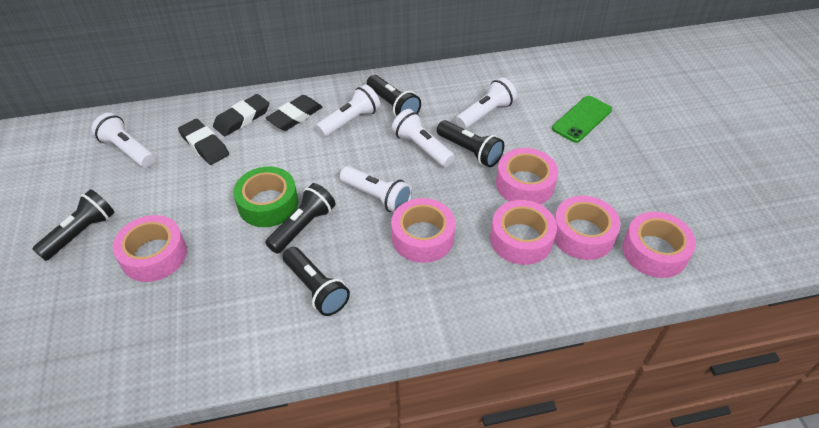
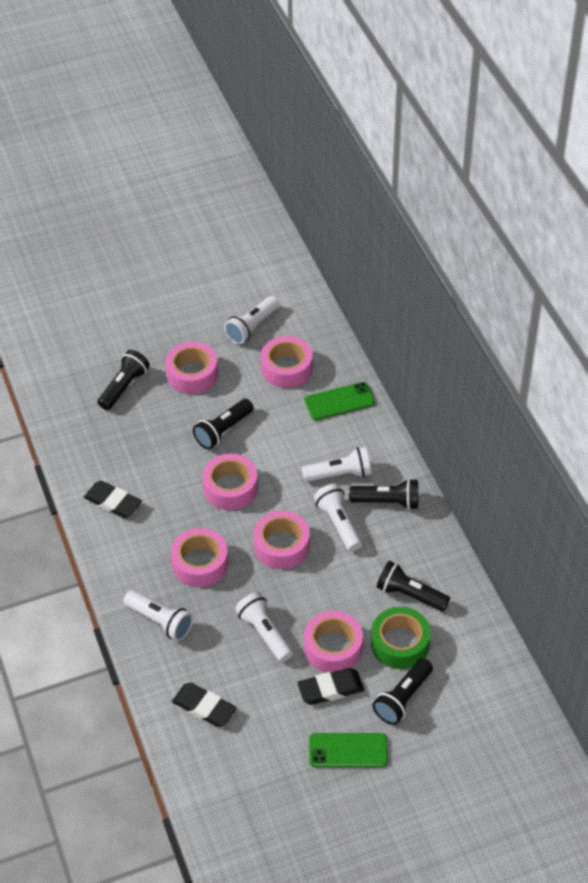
green phone: 1 -> 2

